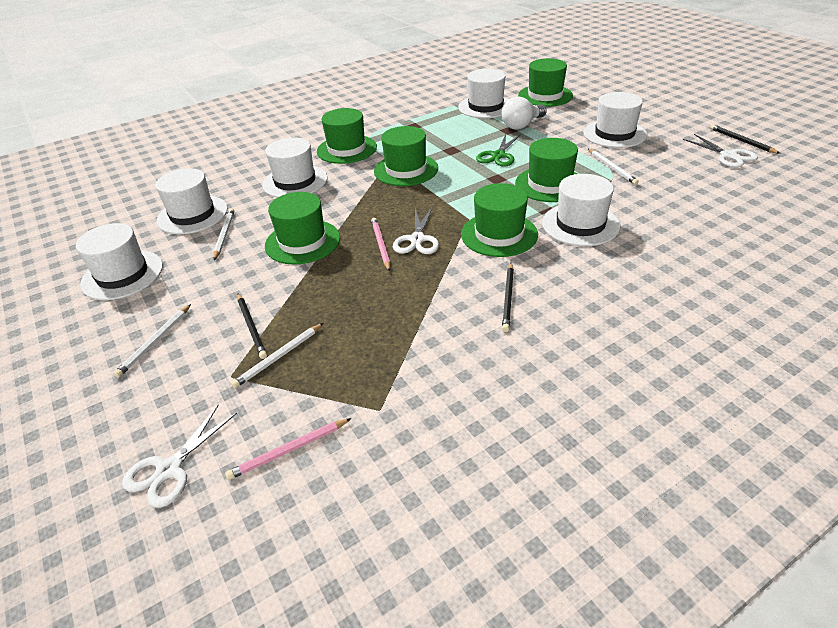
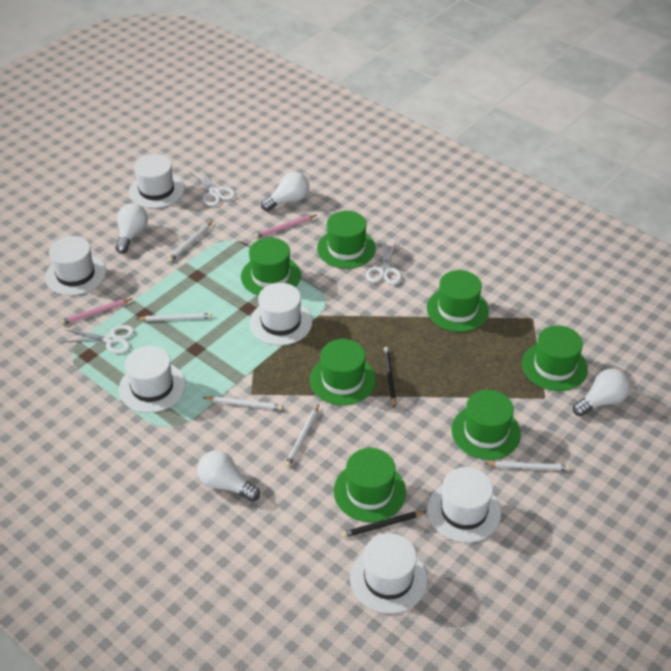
black pencil: 3 -> 2
green hat: 6 -> 7
green scissors: 1 -> 0
white light bulb: 1 -> 4
white pencil: 4 -> 5

